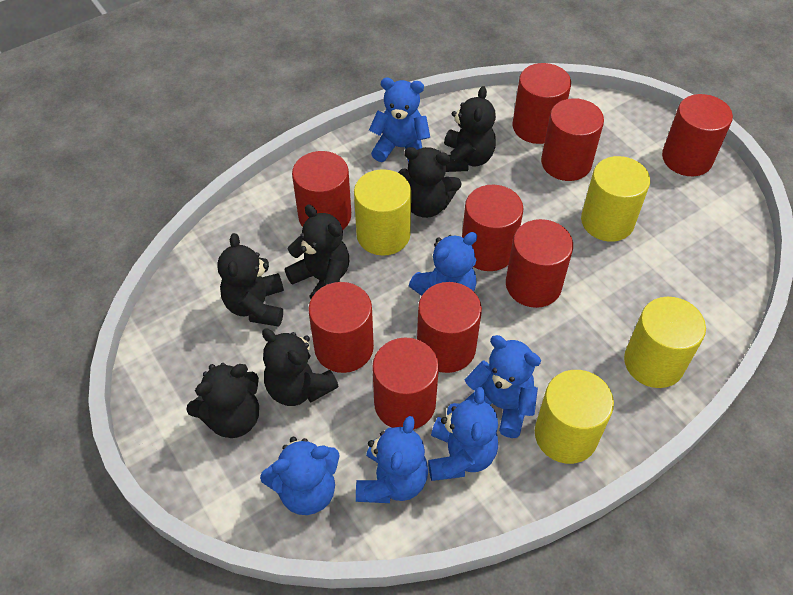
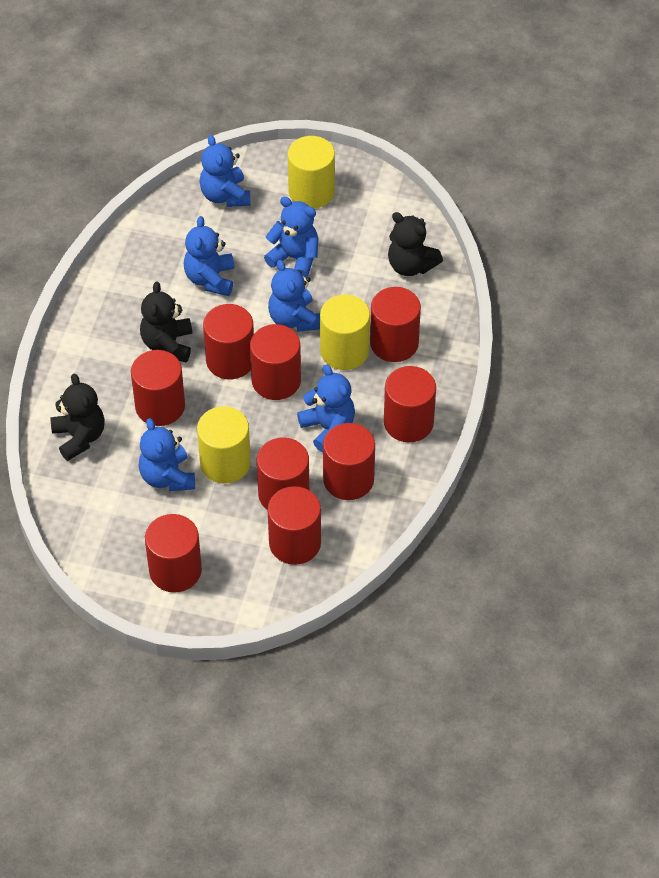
black teddy bear: 6 -> 3
yellow cylinder: 4 -> 3

